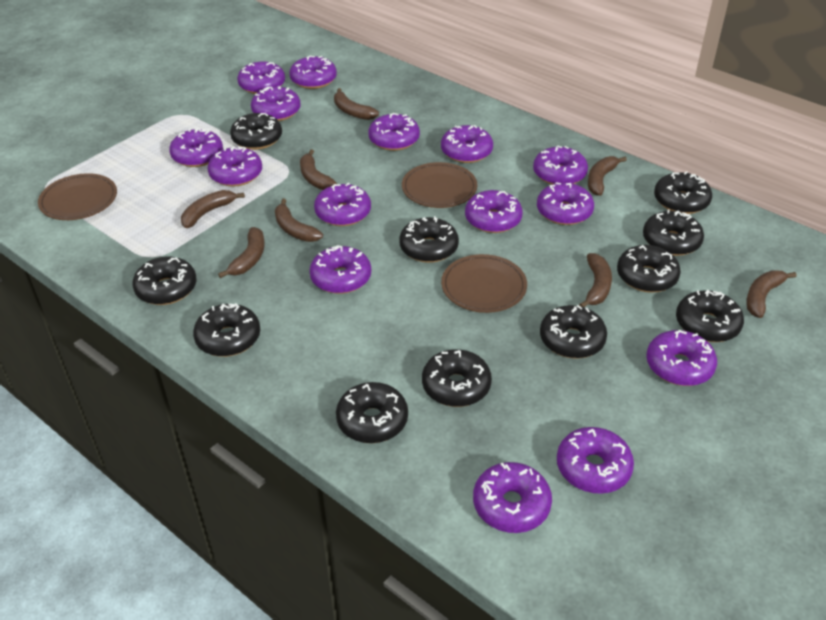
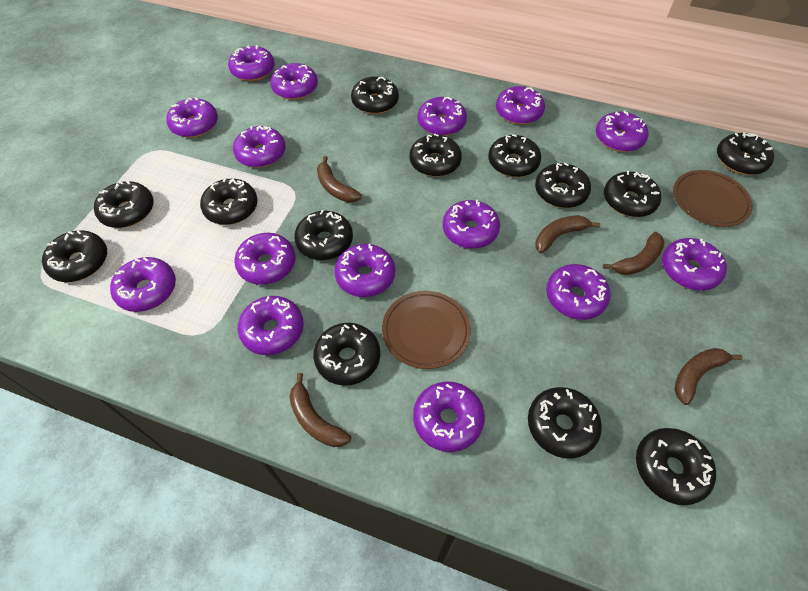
black donut: 11 -> 13
brown banana: 8 -> 5
brown plate: 3 -> 2

